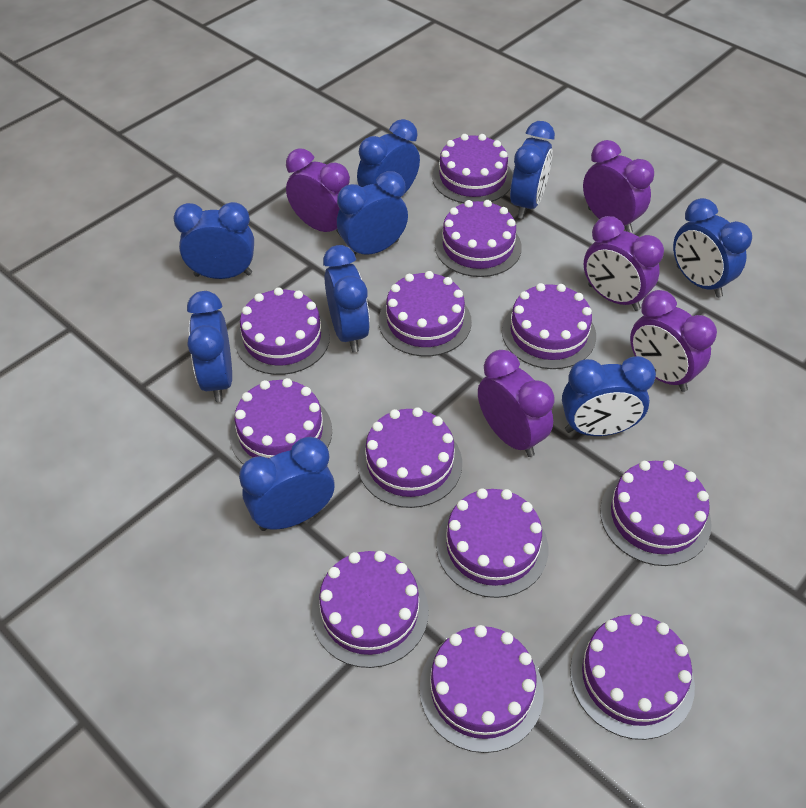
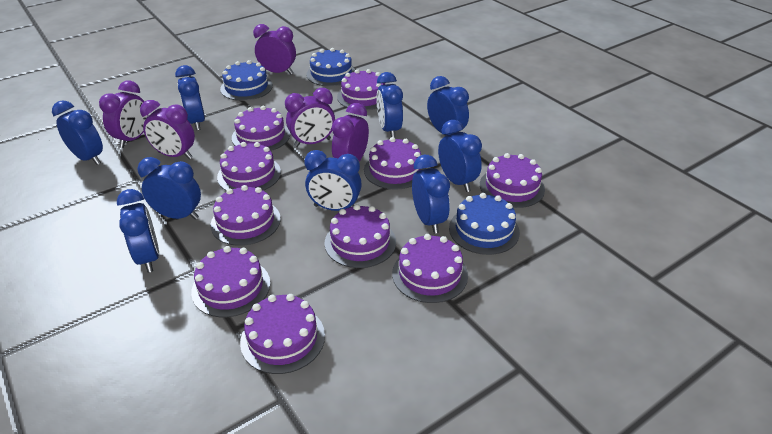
blue cake: 0 -> 3
purple cake: 12 -> 10

